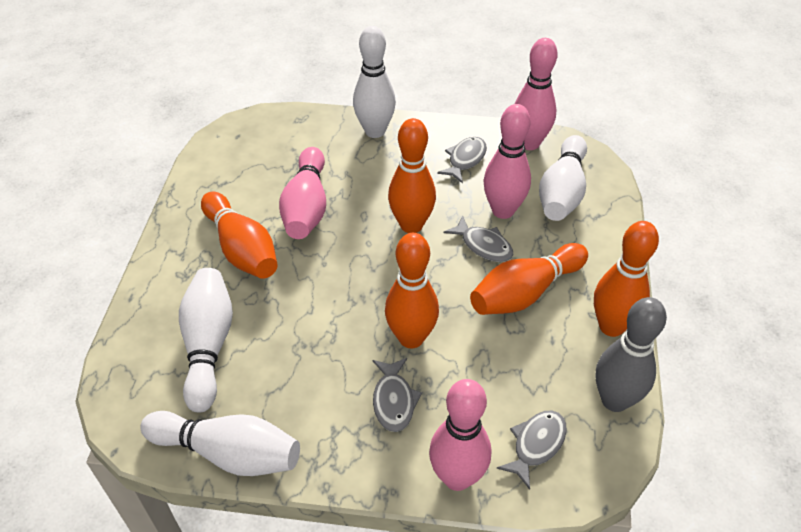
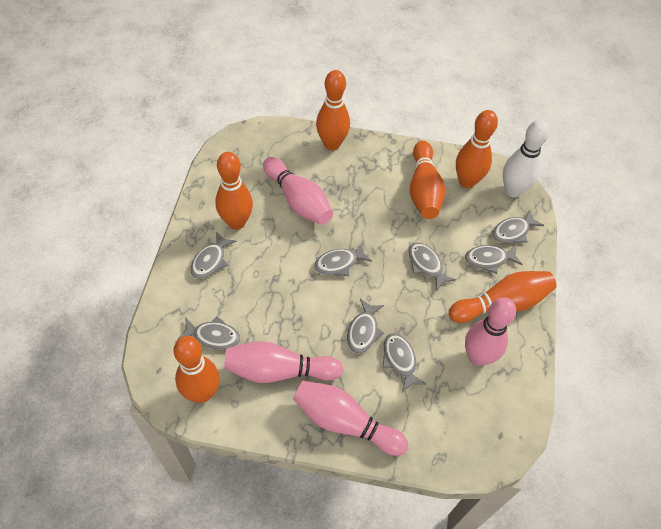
grey bowling pin: 1 -> 0
grey fish: 4 -> 8
orange bowling pin: 5 -> 6
white bowling pin: 4 -> 1

